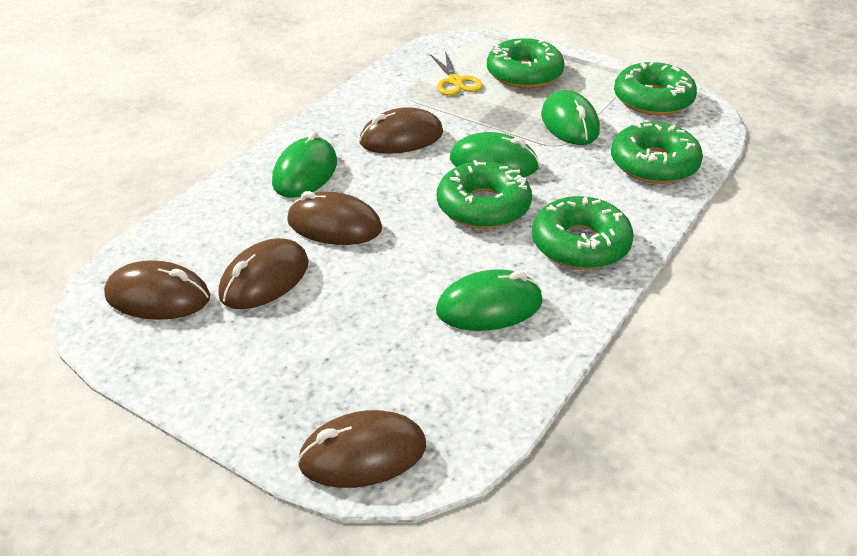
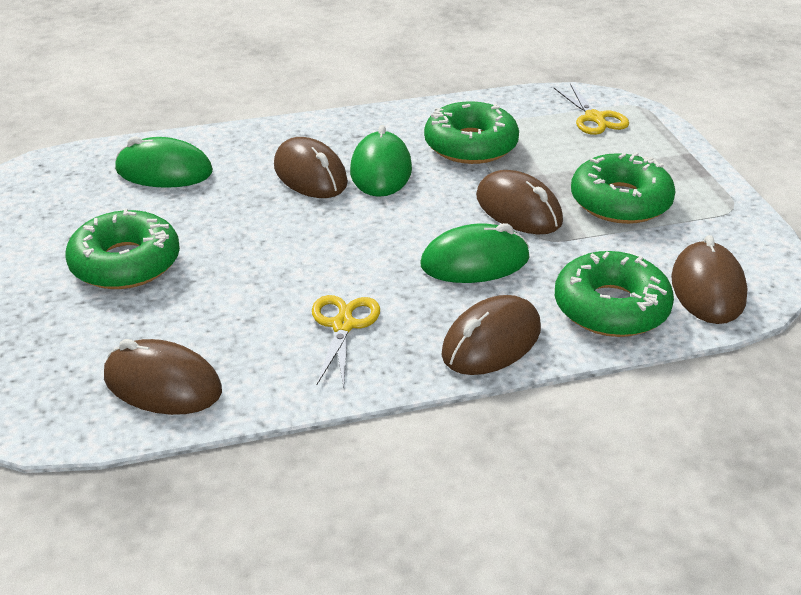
green donut: 5 -> 4
green mouse: 4 -> 3
yellow scissors: 1 -> 2

